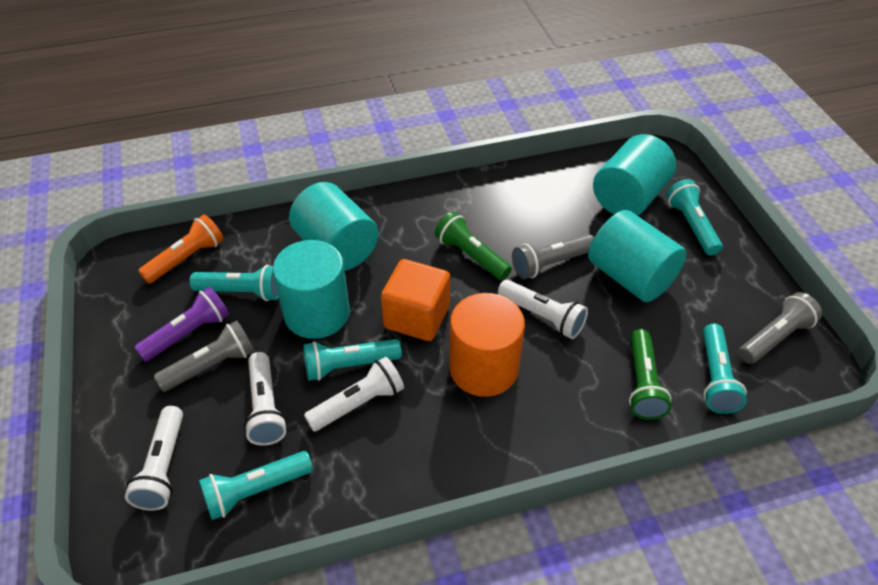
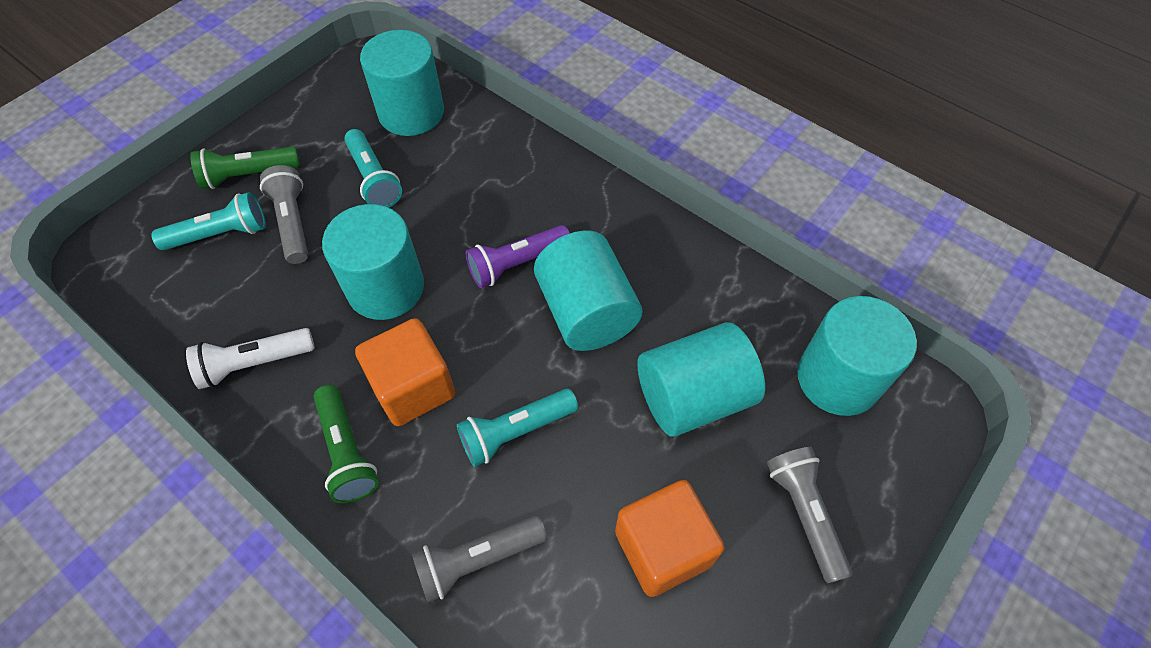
orange cube: 1 -> 2
orange cylinder: 1 -> 0
orange flashlight: 1 -> 0
turquoise cylinder: 4 -> 5
turquoise flashlight: 5 -> 3
white flashlight: 4 -> 1

